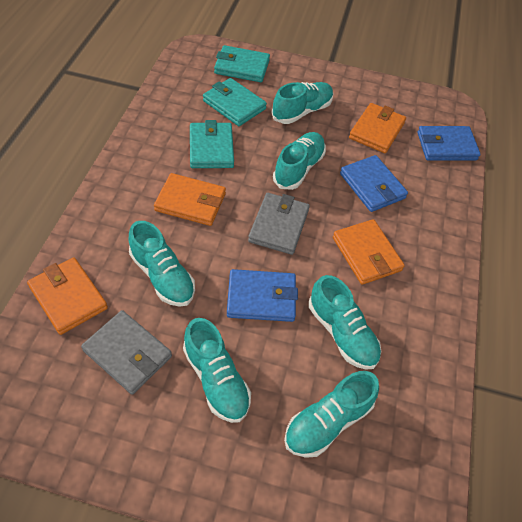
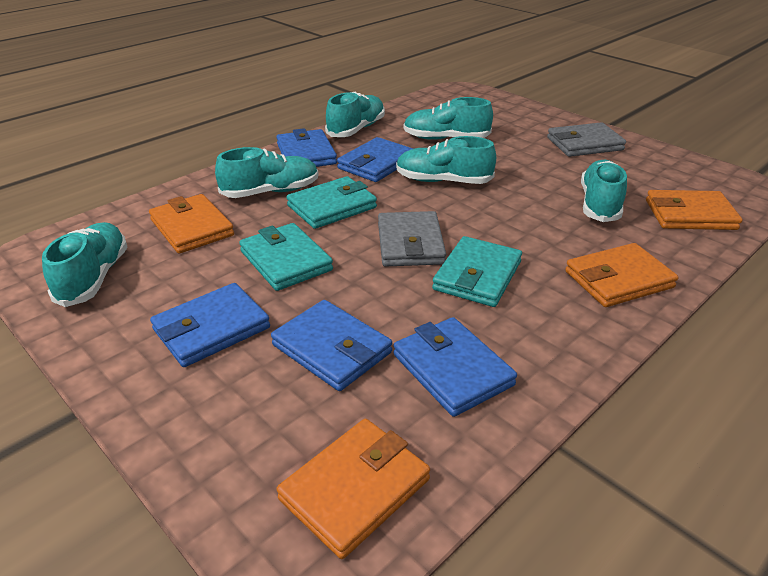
blue wallet: 3 -> 5

